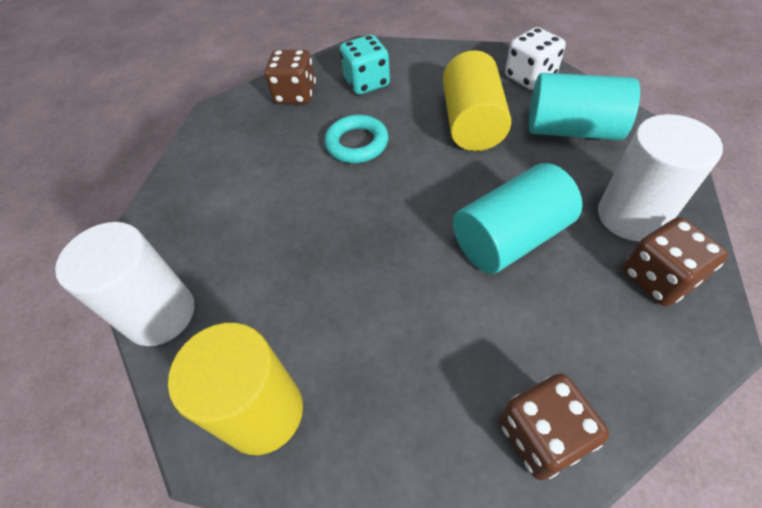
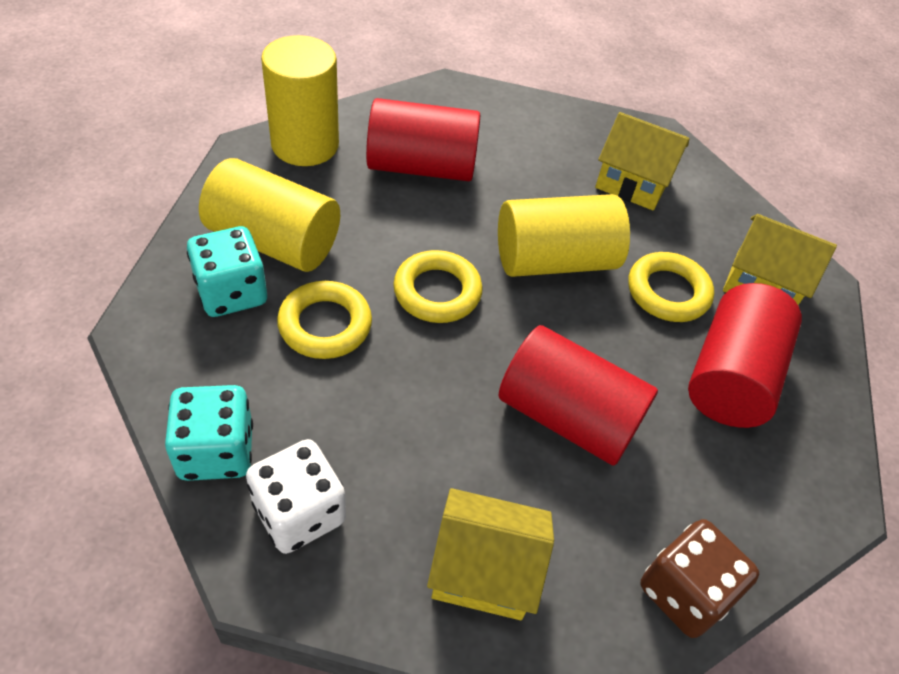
brown dice: 3 -> 1
red cylinder: 0 -> 3
turquoise cylinder: 2 -> 0
turquoise dice: 1 -> 2
turquoise ring: 1 -> 0
white cylinder: 2 -> 0
yellow cylinder: 2 -> 3
yellow house: 0 -> 3
yellow ring: 0 -> 3

